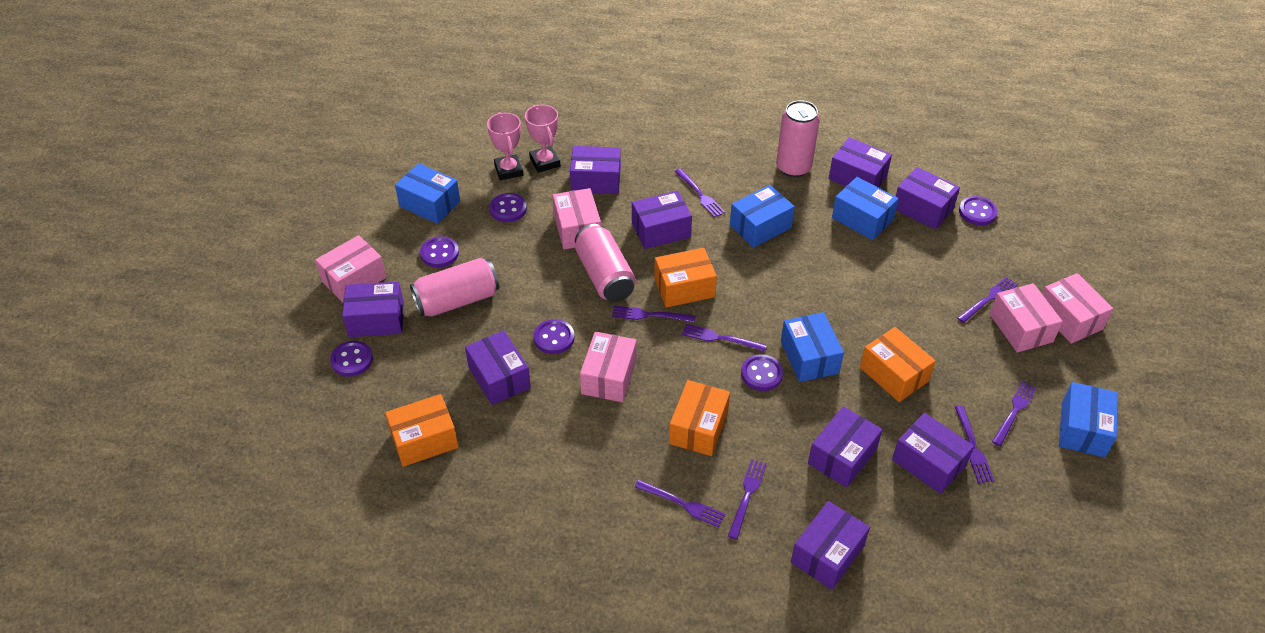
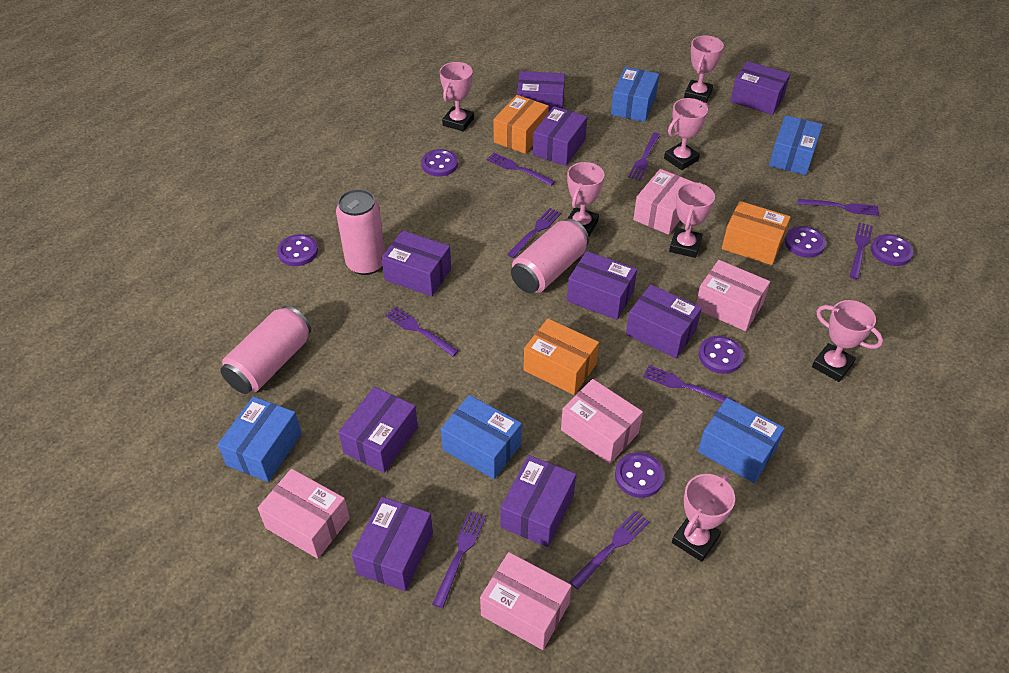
orange box: 4 -> 3
pink trophy: 2 -> 7
purple fork: 8 -> 9

